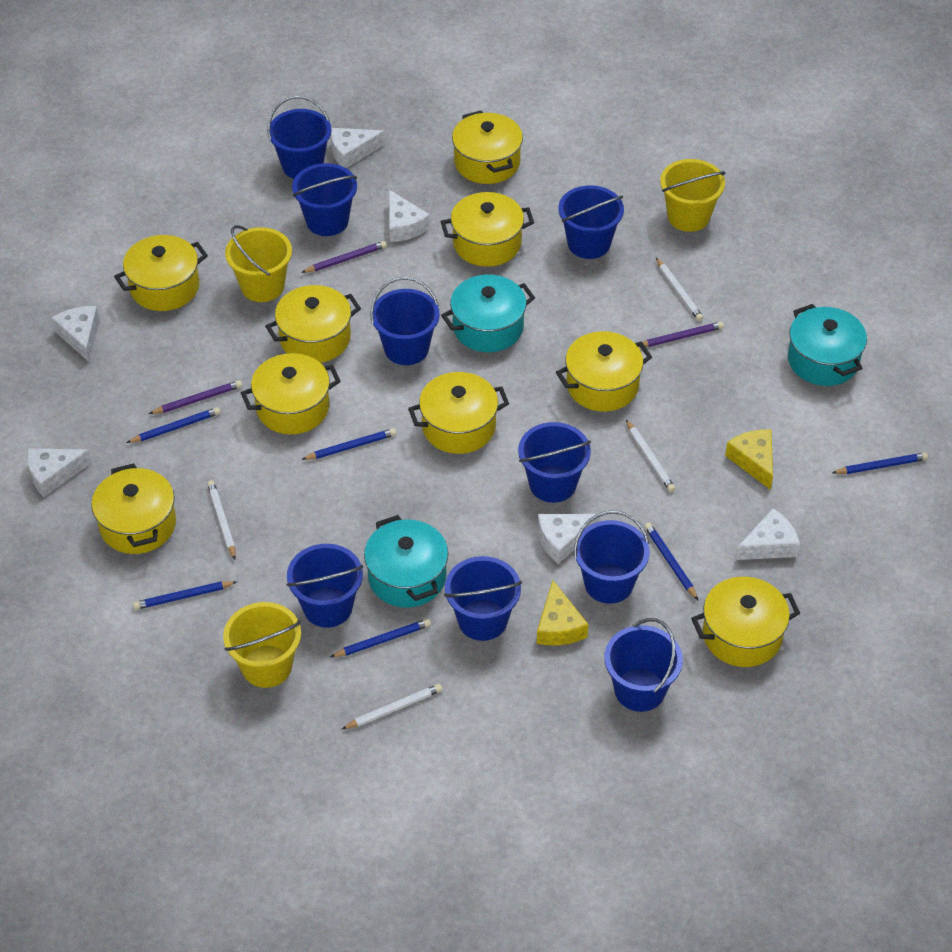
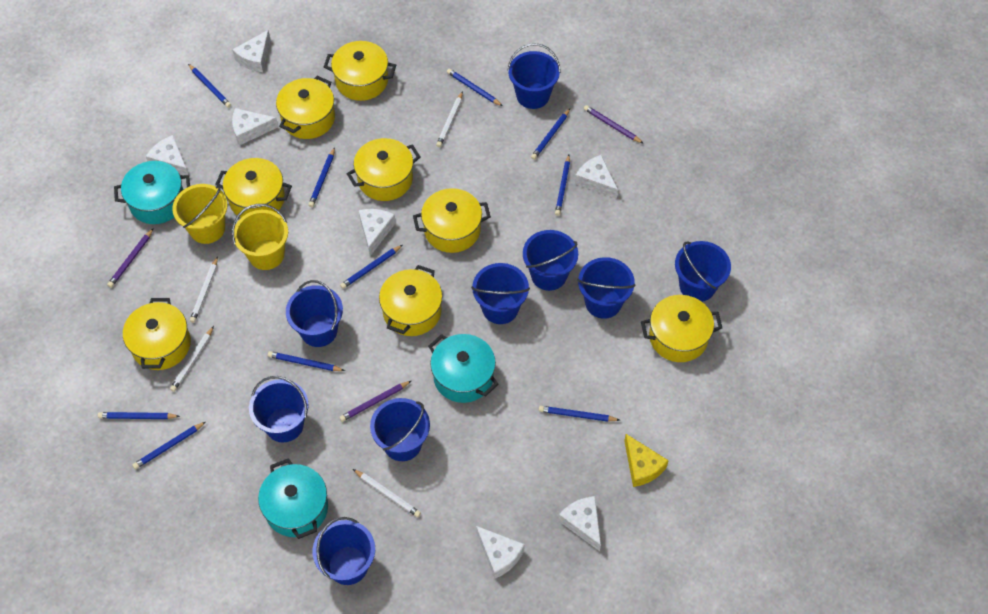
blue pencil: 6 -> 10
white cheese: 6 -> 7
yellow bucket: 3 -> 2
yellow cheese: 2 -> 1
yellow pot: 9 -> 8

